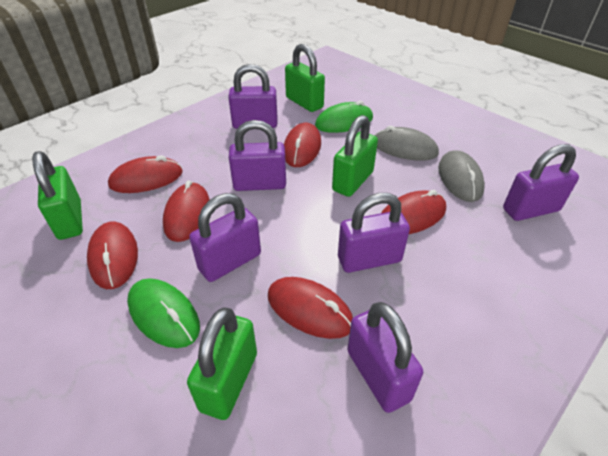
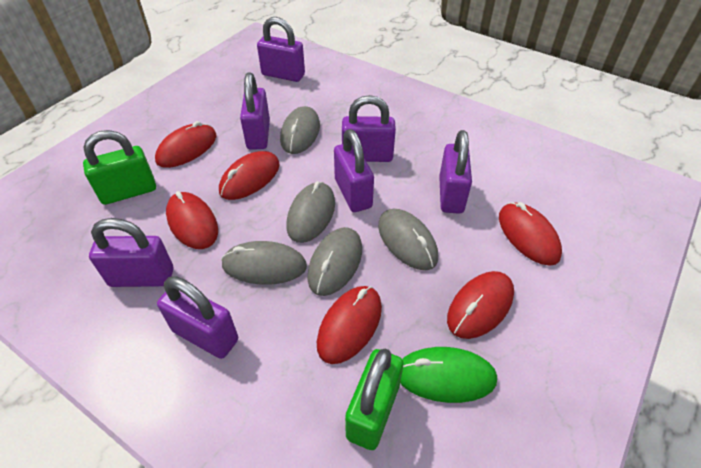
green mouse: 2 -> 1
green padlock: 4 -> 2
grey mouse: 2 -> 5
purple padlock: 6 -> 7

